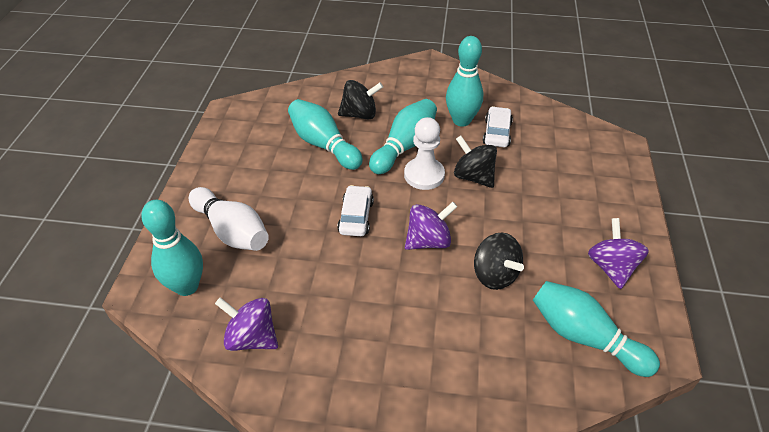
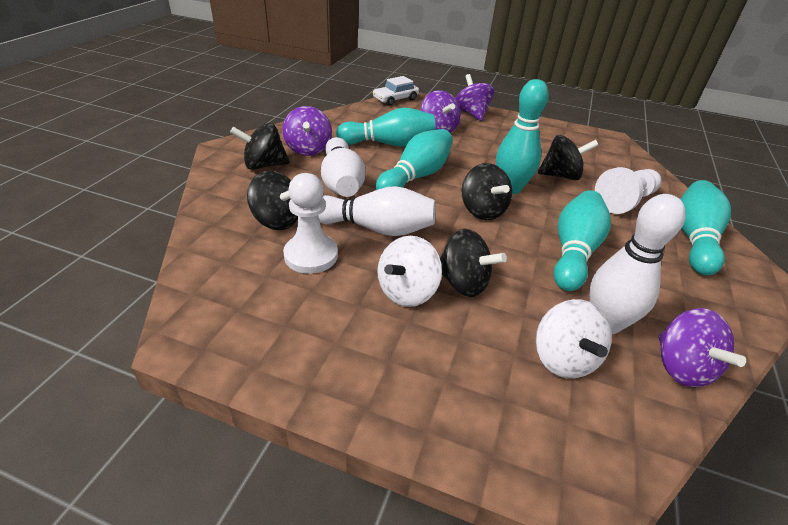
black spinning top: 3 -> 5
purple spinning top: 3 -> 4
white bowling pin: 1 -> 3
white car: 2 -> 1
white pawn: 1 -> 2
white spinning top: 0 -> 2

